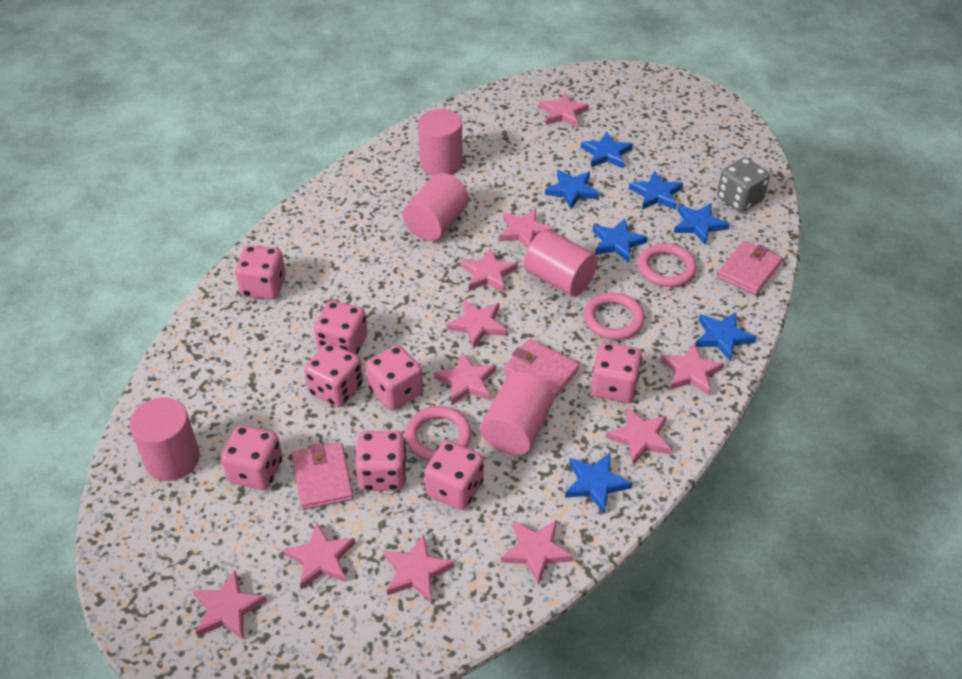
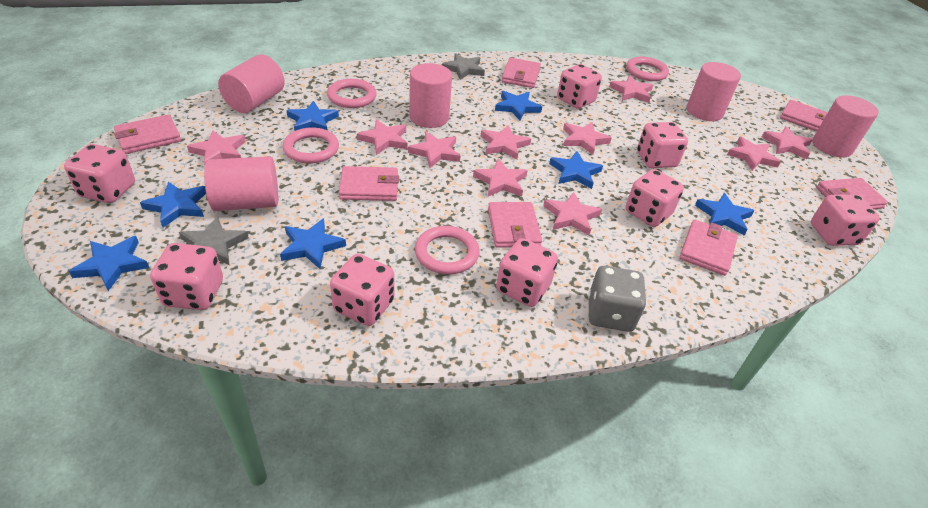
grey star: 0 -> 2
pink ring: 3 -> 4
pink star: 11 -> 10
pink wallet: 3 -> 7

